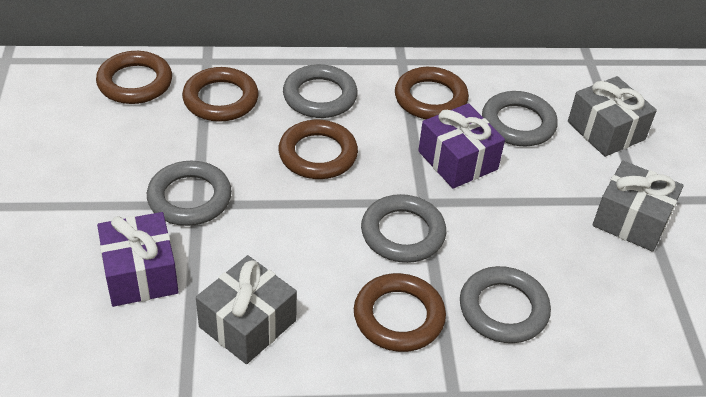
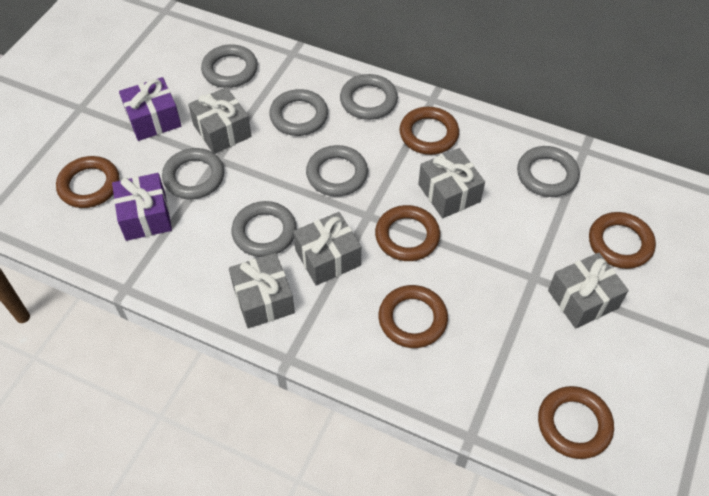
brown ring: 5 -> 6
grey gift: 3 -> 5
grey ring: 5 -> 7

